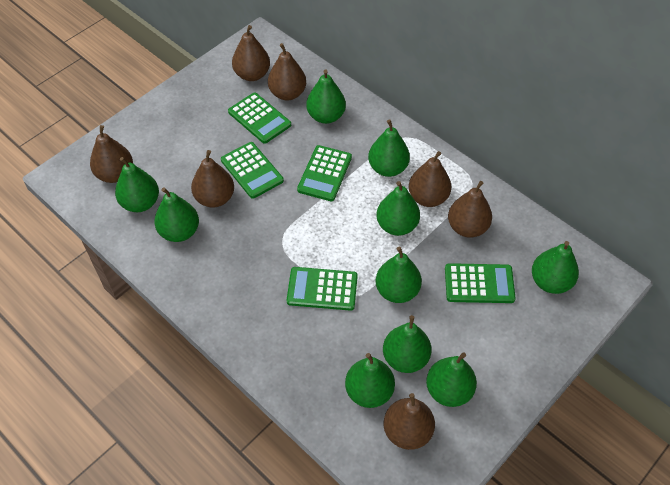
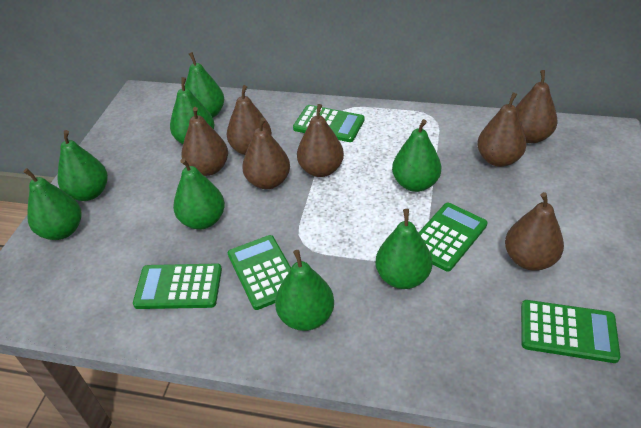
green pear: 10 -> 8

